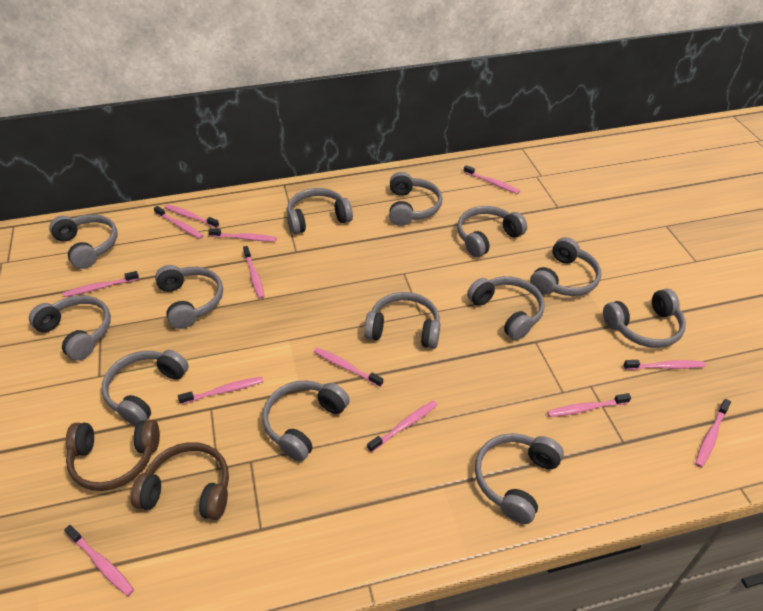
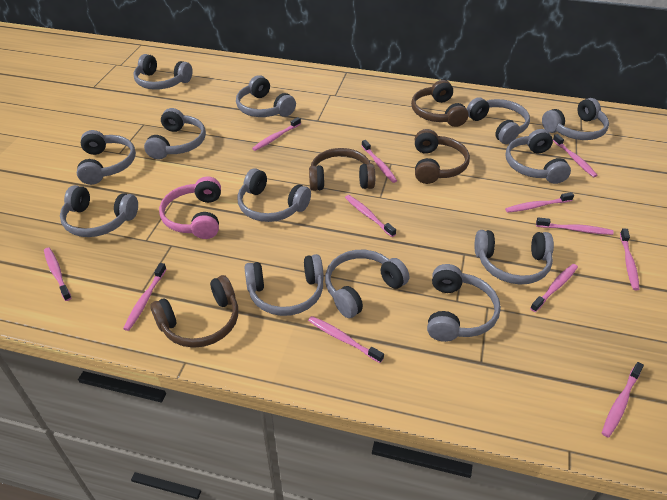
brown headphones: 2 -> 4
pink headphones: 0 -> 1
pink toothbrush: 13 -> 12

